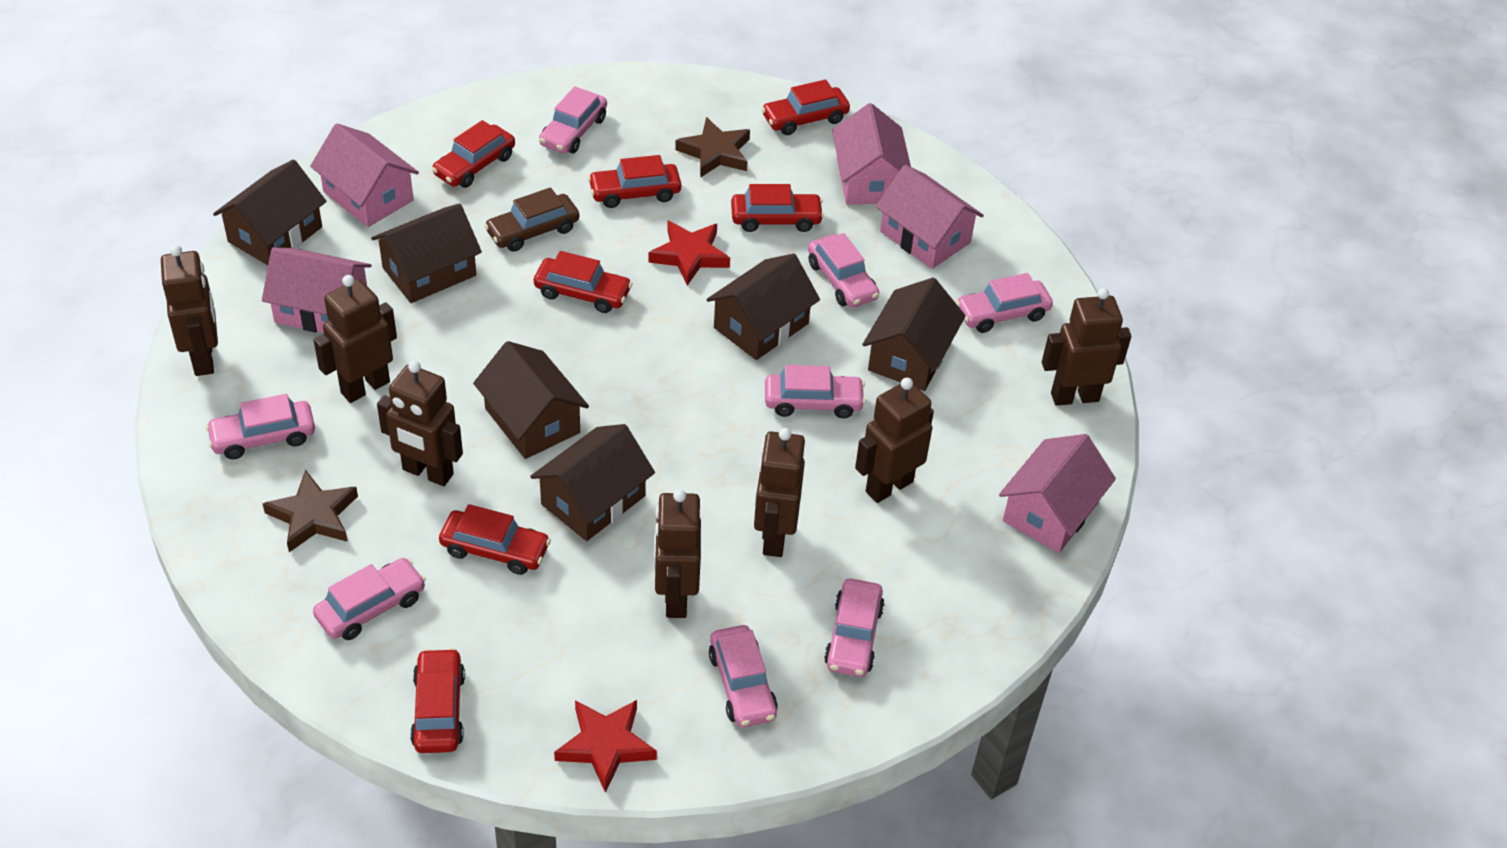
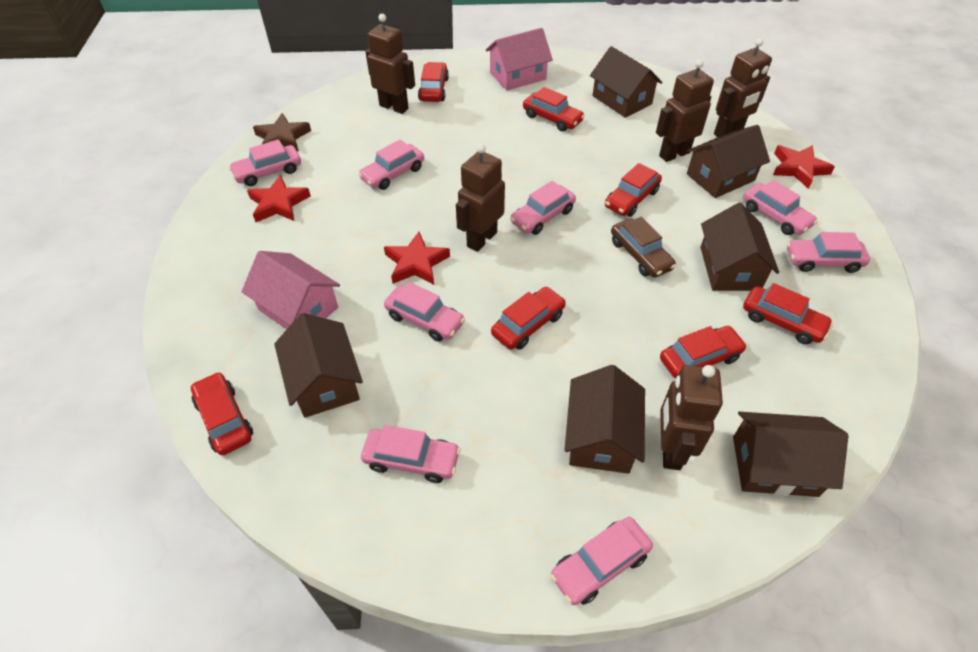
brown robot: 7 -> 5
brown star: 2 -> 1
pink house: 5 -> 2
red star: 2 -> 3

